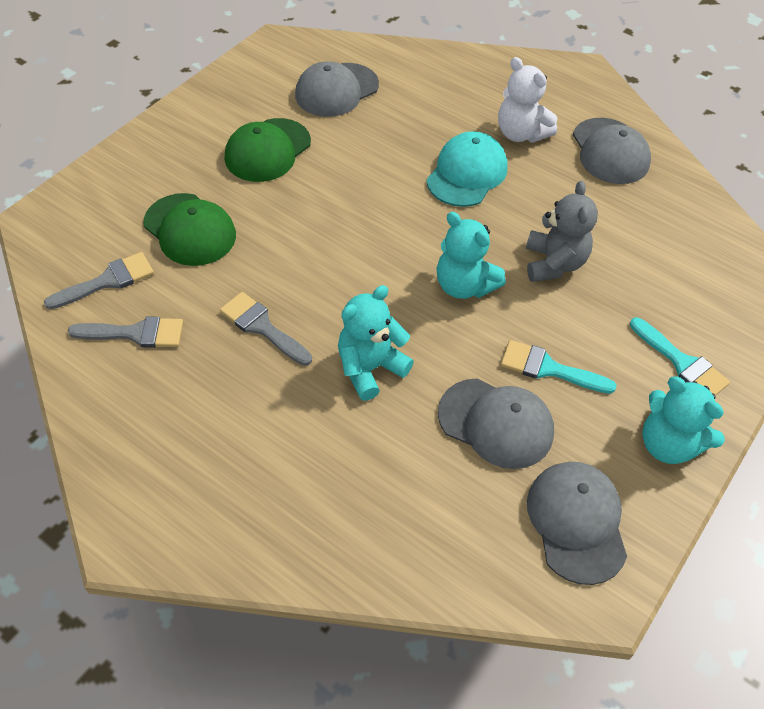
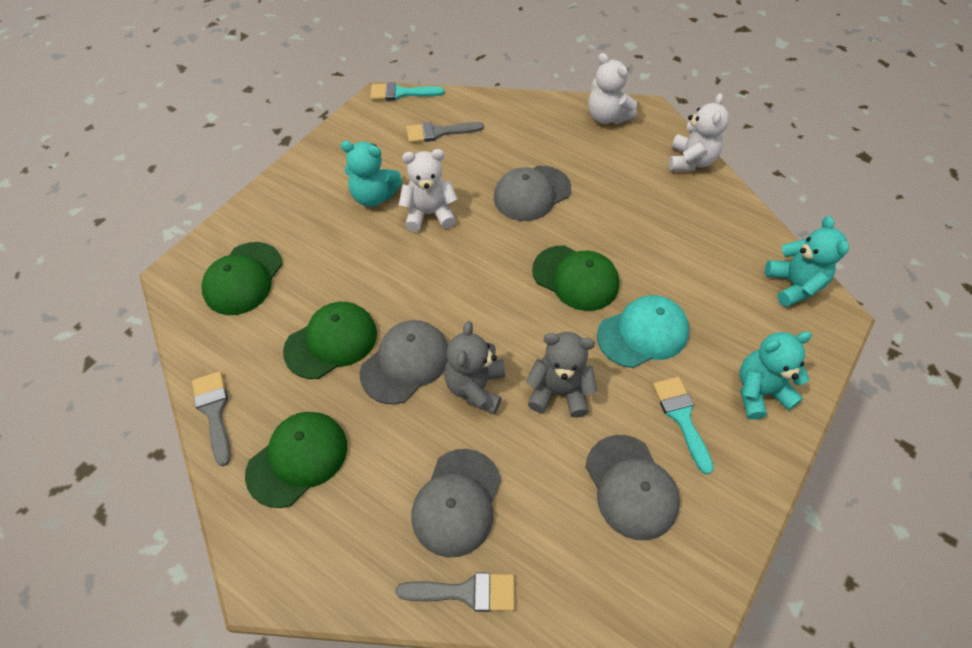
green cap: 2 -> 4
grey teddy bear: 1 -> 2
white teddy bear: 1 -> 3

